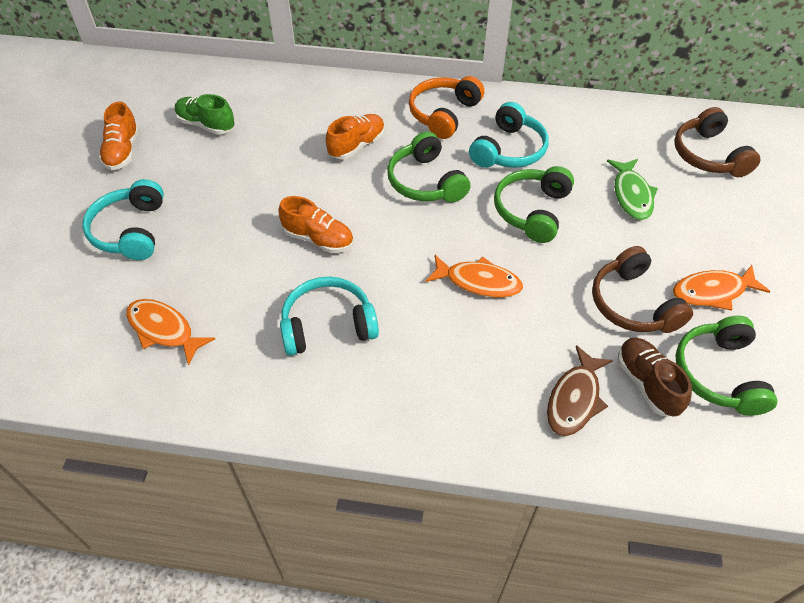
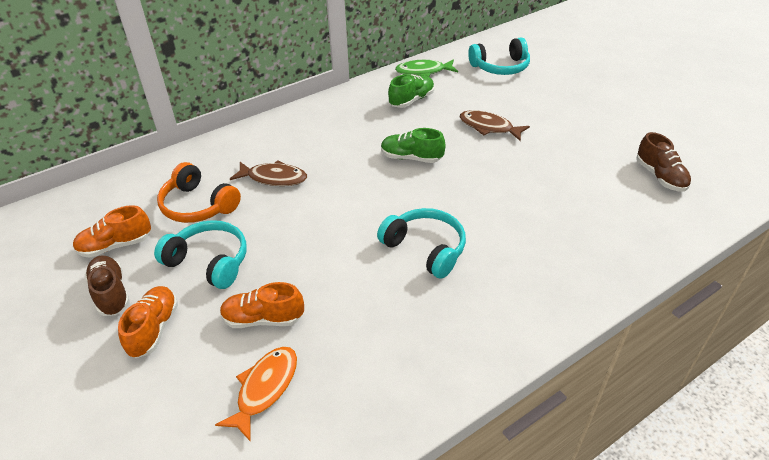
brown fish: 1 -> 2
brown headphones: 2 -> 0
brown shoe: 1 -> 2
green headphones: 3 -> 0
green shoe: 1 -> 2
orange fish: 3 -> 1

